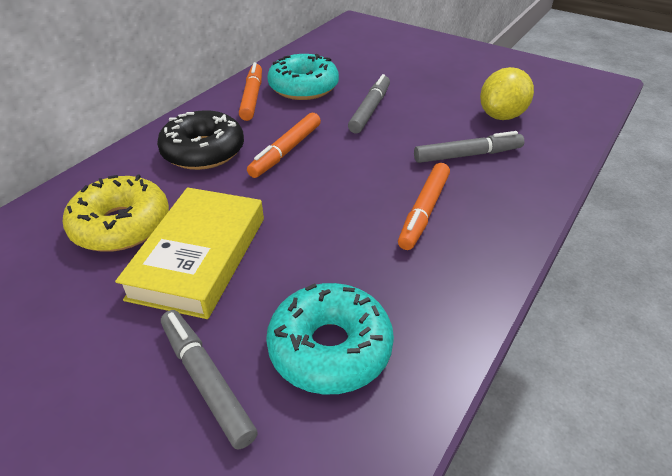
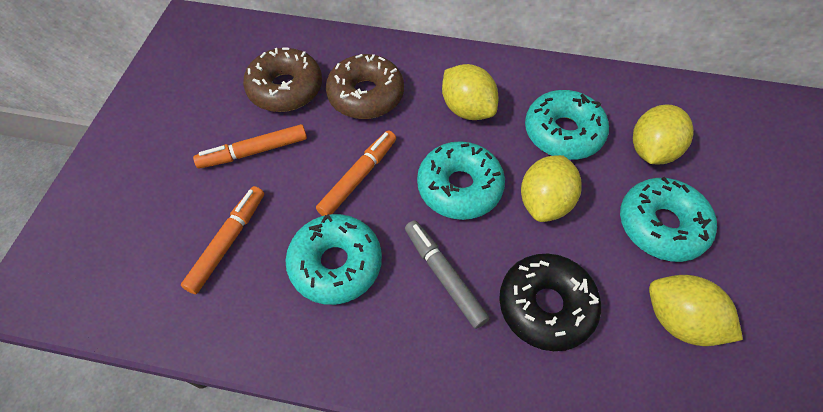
brown donut: 0 -> 2
grey marker: 3 -> 1
turquoise donut: 2 -> 4
yellow book: 1 -> 0
yellow donut: 1 -> 0
yellow lemon: 1 -> 4

